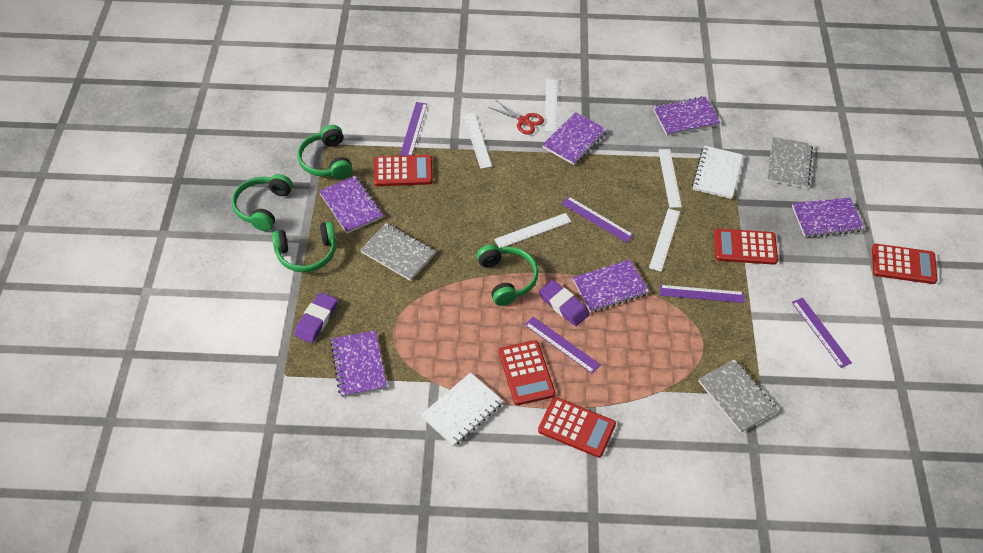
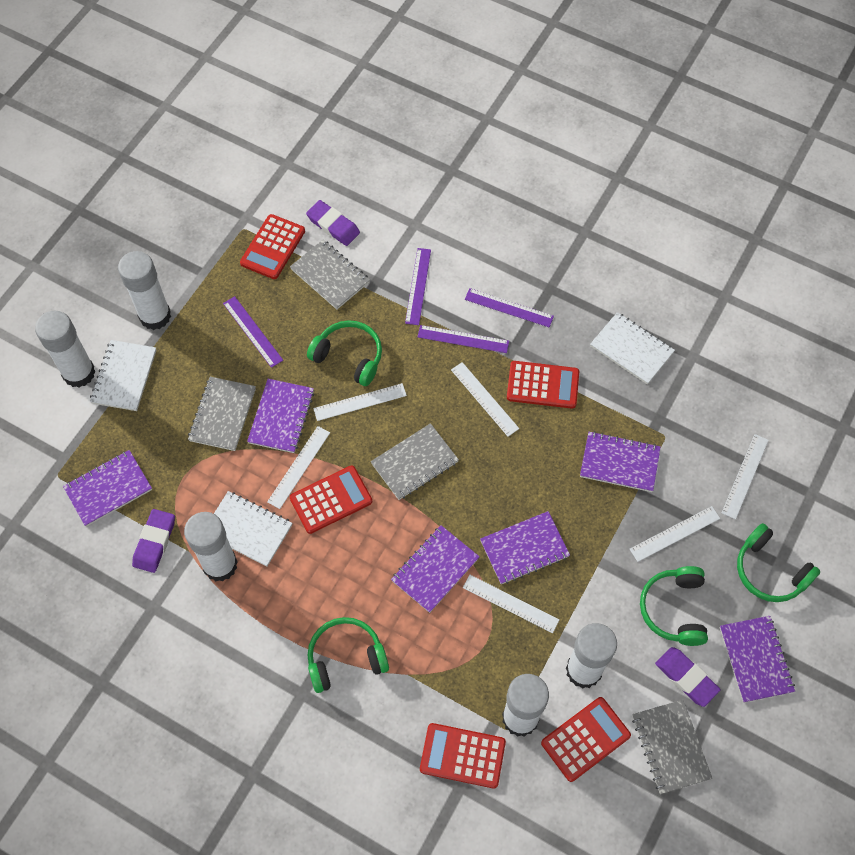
grey notebook: 3 -> 4
purple eraser: 2 -> 3
purple ruler: 5 -> 4
red scissors: 1 -> 0
white glue stick: 0 -> 5
white notebook: 2 -> 3
white ruler: 5 -> 6

